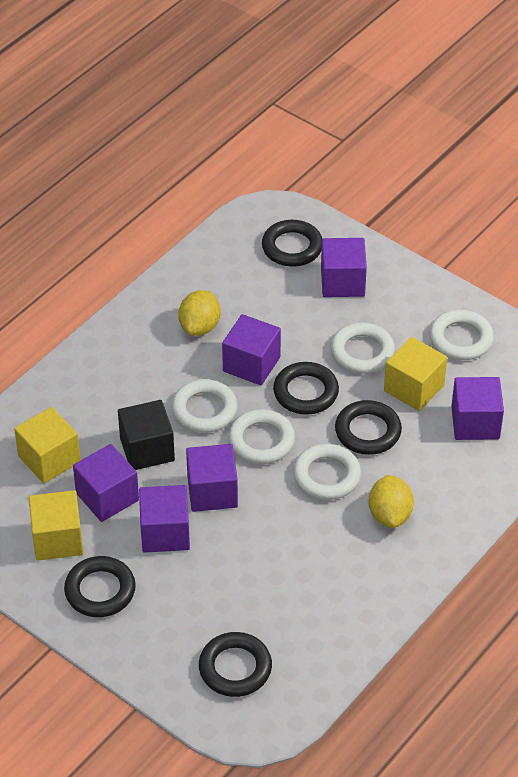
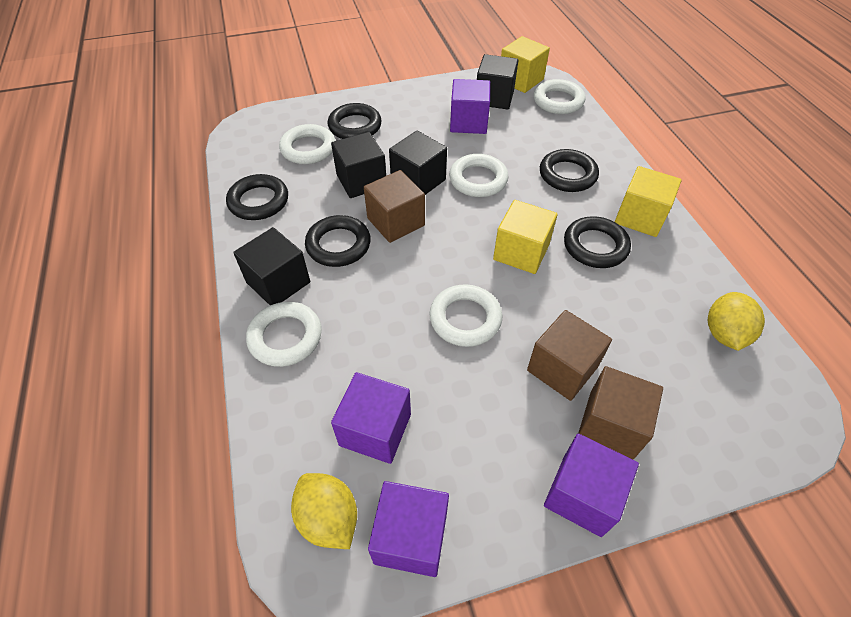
black cube: 1 -> 4
brown cube: 0 -> 3
purple cube: 6 -> 4

